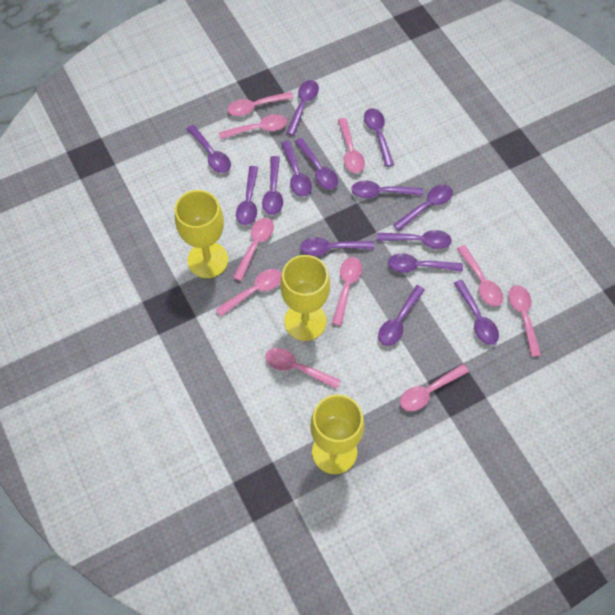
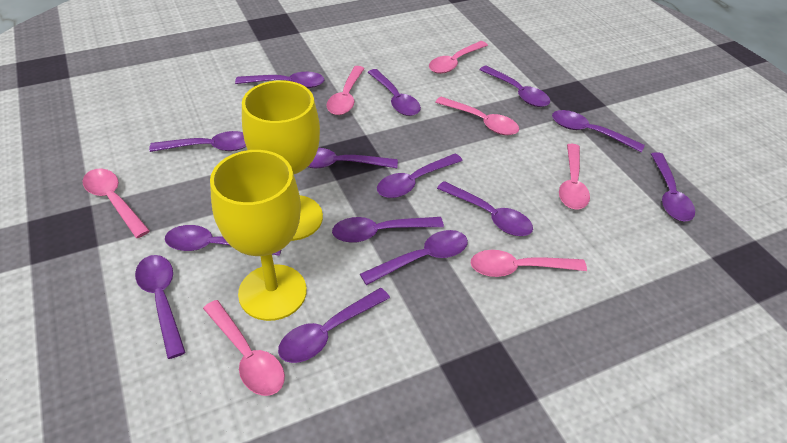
pink spoon: 10 -> 7
yellow goblet: 3 -> 2

